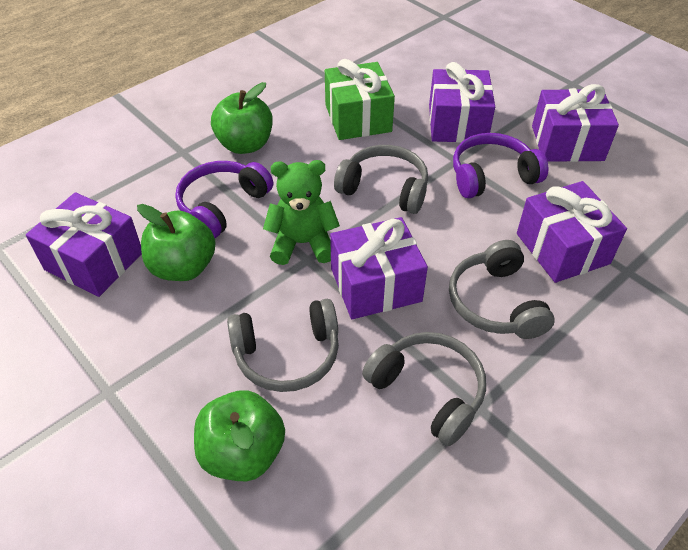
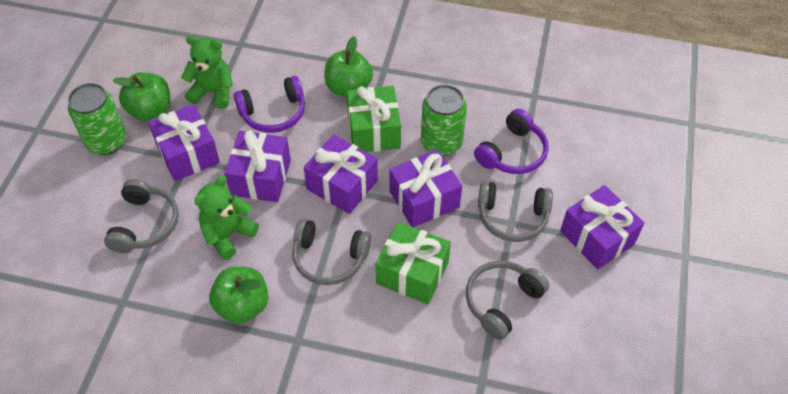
green can: 0 -> 2
green gift: 1 -> 2
green teddy bear: 1 -> 2

